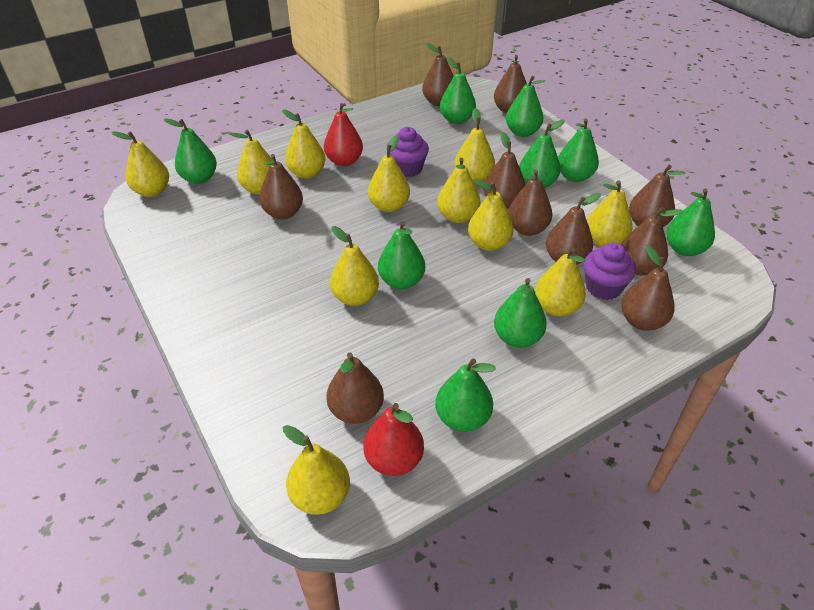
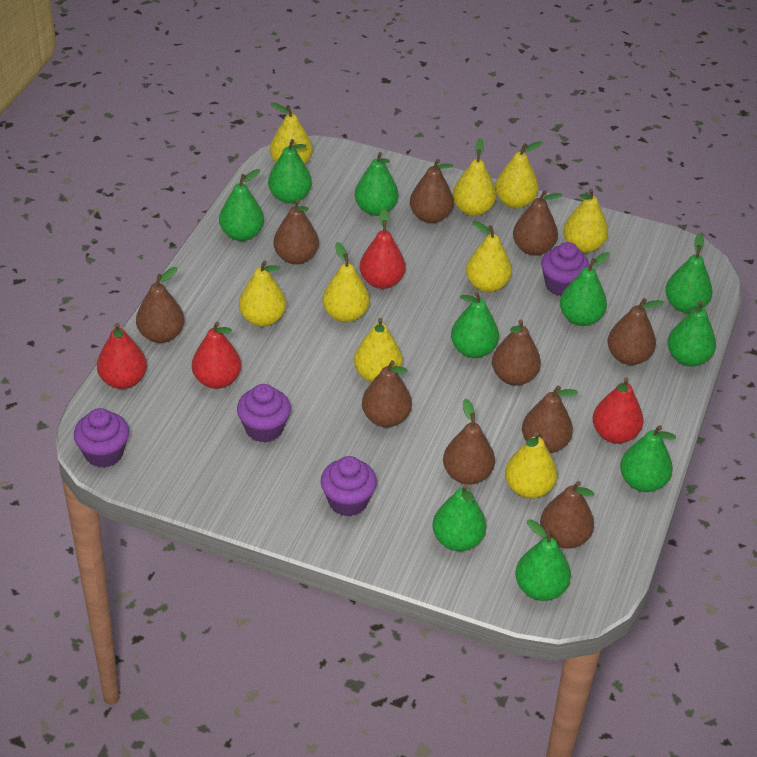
green pear: 9 -> 10
purple cupcake: 2 -> 4
red pear: 2 -> 4
yellow pear: 11 -> 9

